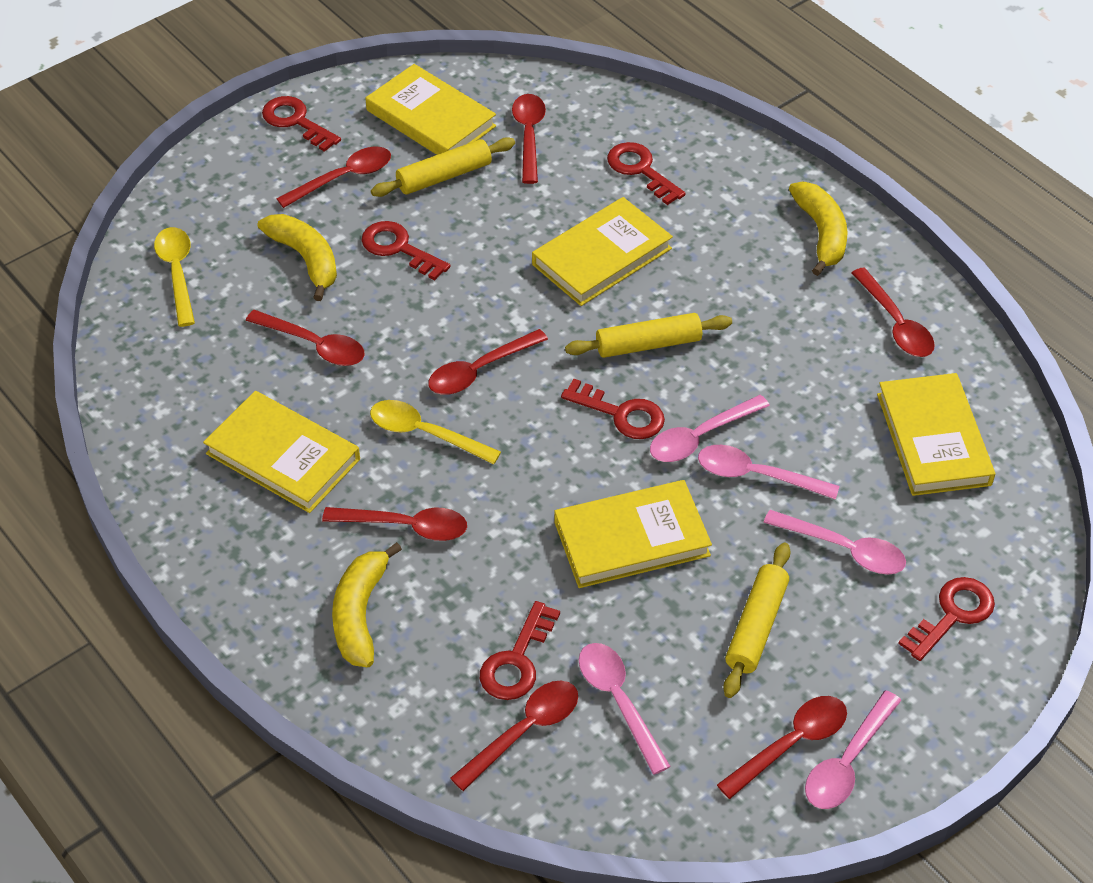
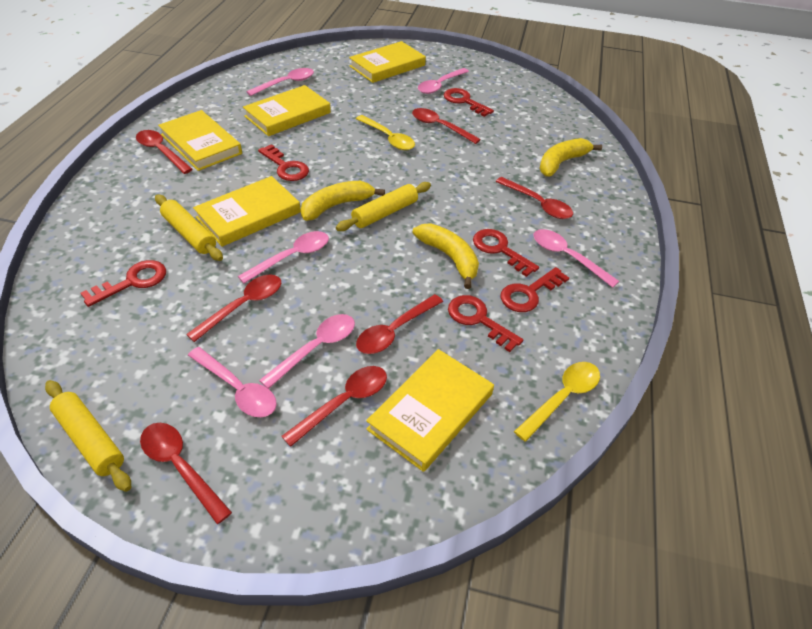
pink spoon: 5 -> 6
red spoon: 8 -> 7

